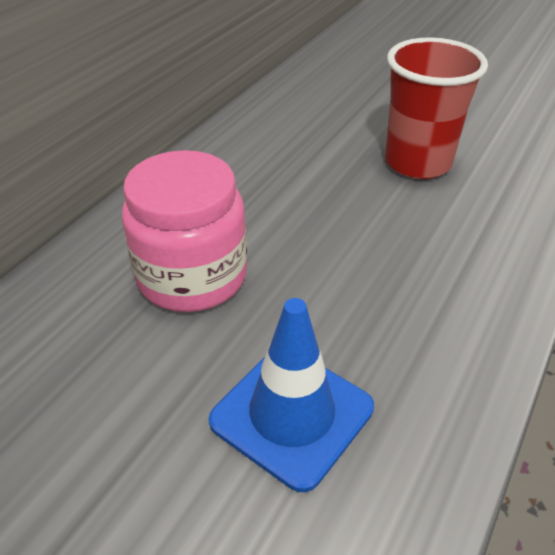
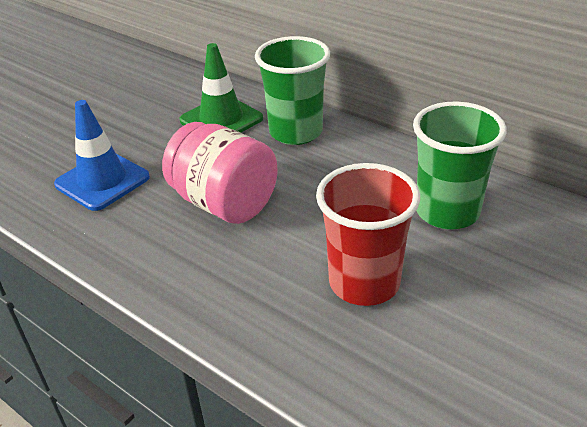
green cup: 0 -> 2
green traffic cone: 0 -> 1

